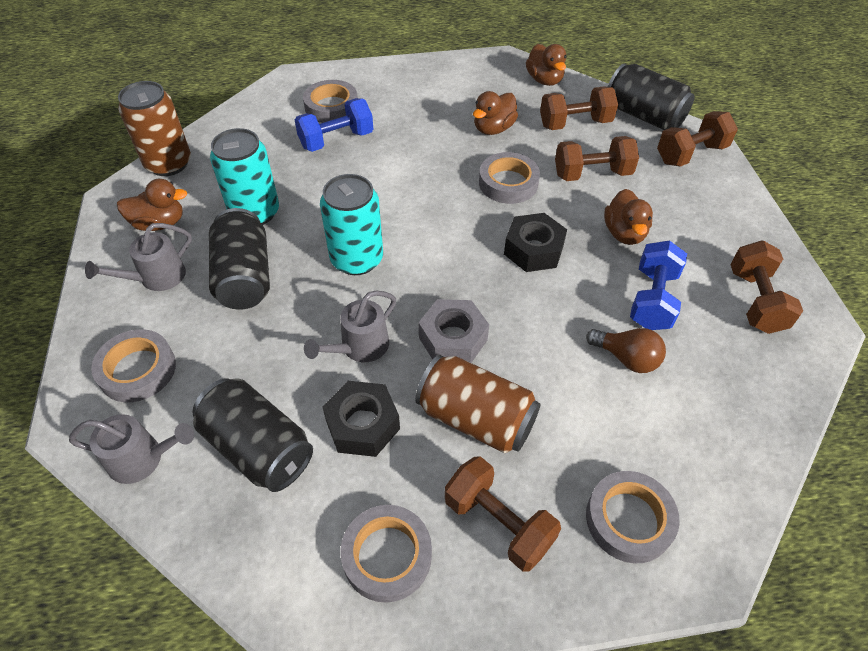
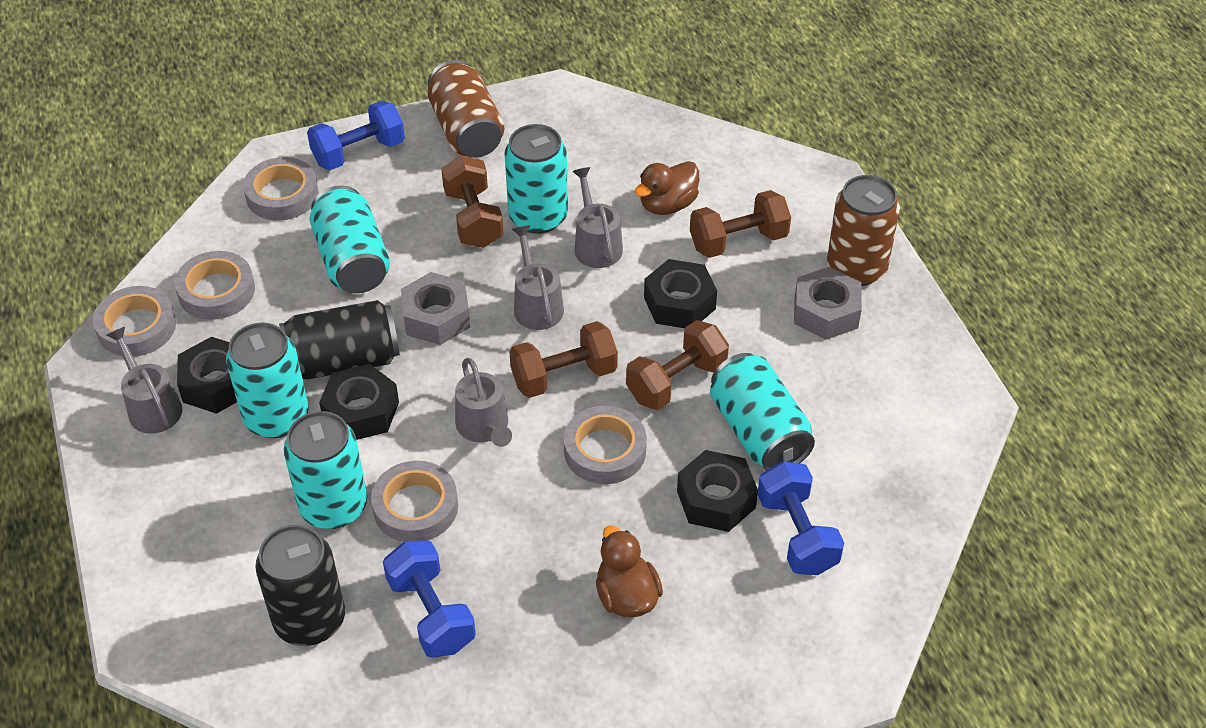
black can: 3 -> 2
black nut: 2 -> 4
blue dumbbell: 2 -> 3
brown duck: 4 -> 2
brown dumbbell: 5 -> 4
brown light bulb: 1 -> 0
grey nut: 1 -> 2
grey watering can: 3 -> 4
turquoise can: 2 -> 5

